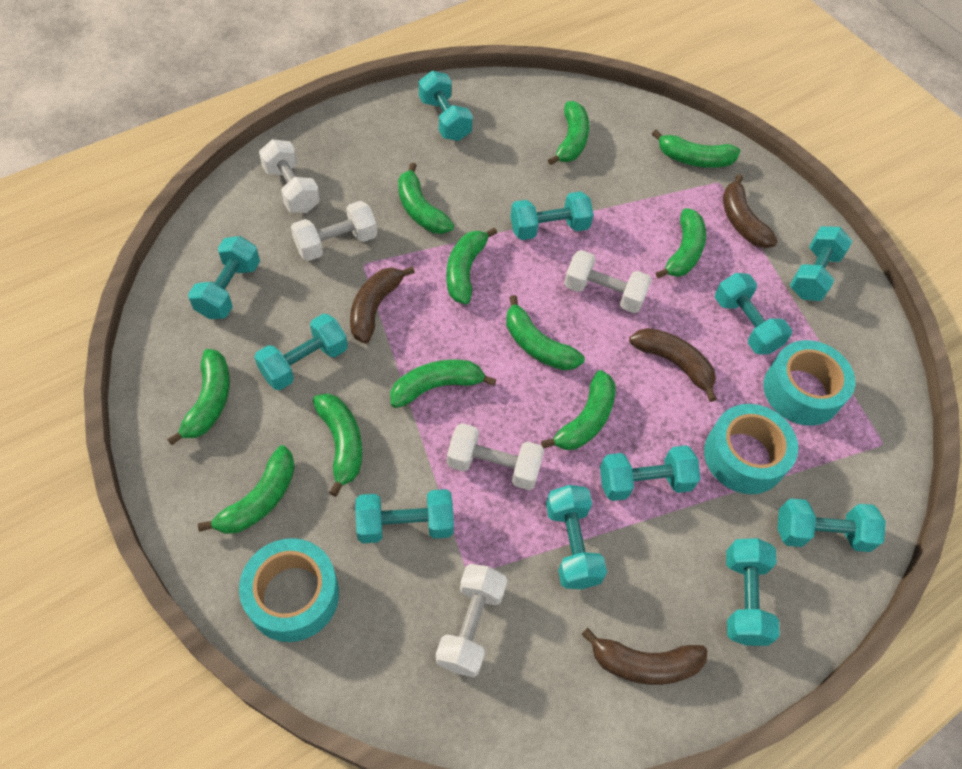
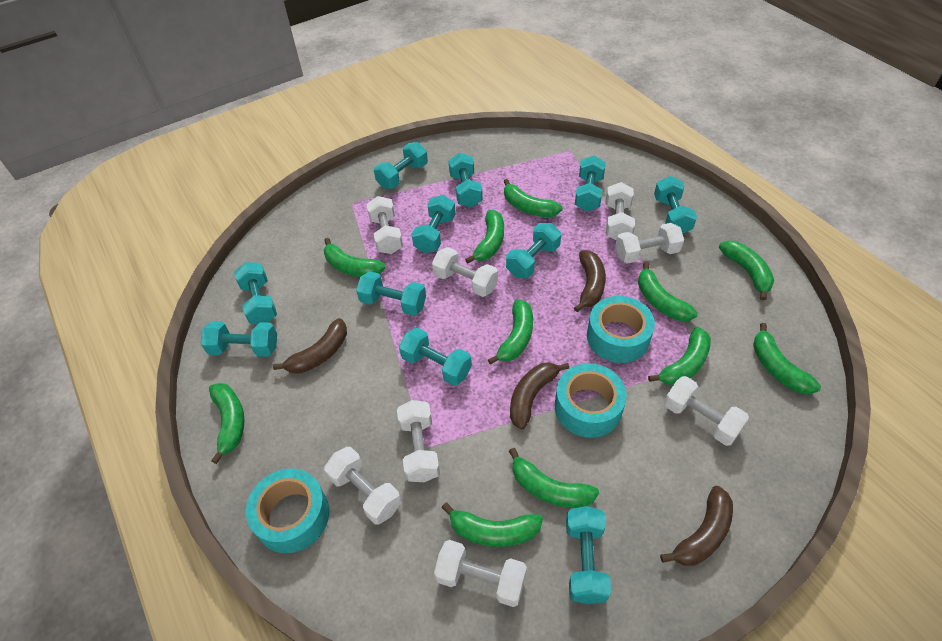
white dumbbell: 5 -> 8

